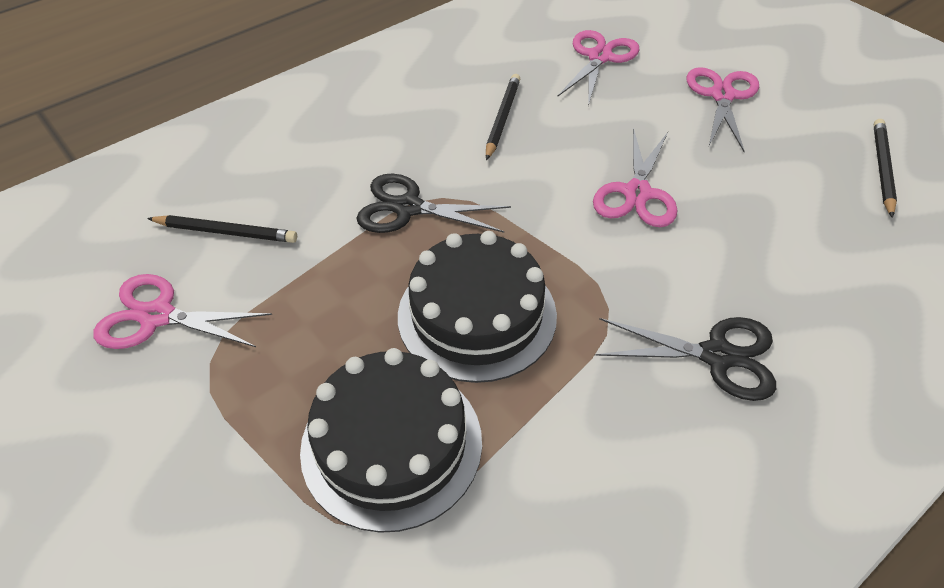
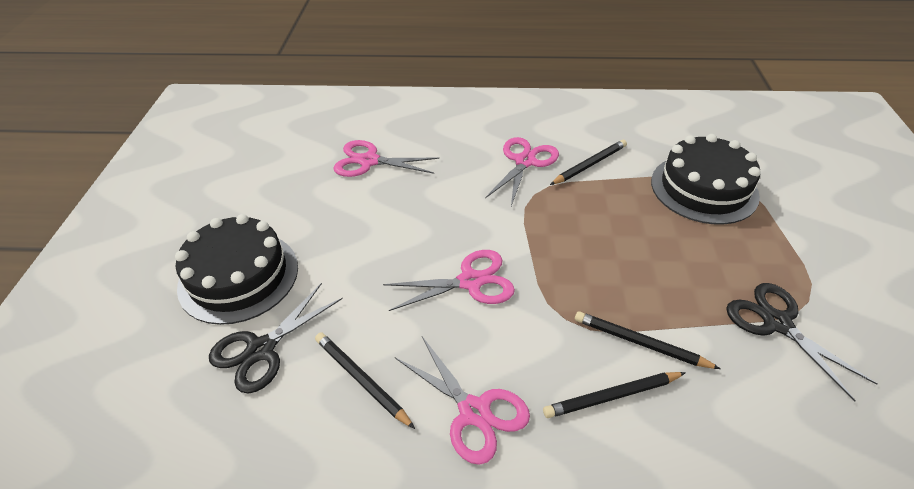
black pencil: 3 -> 4

